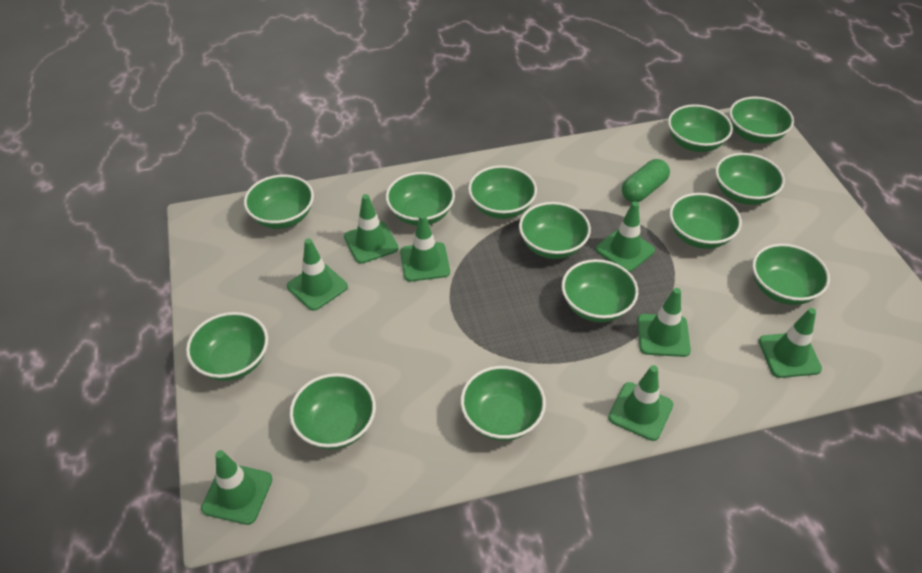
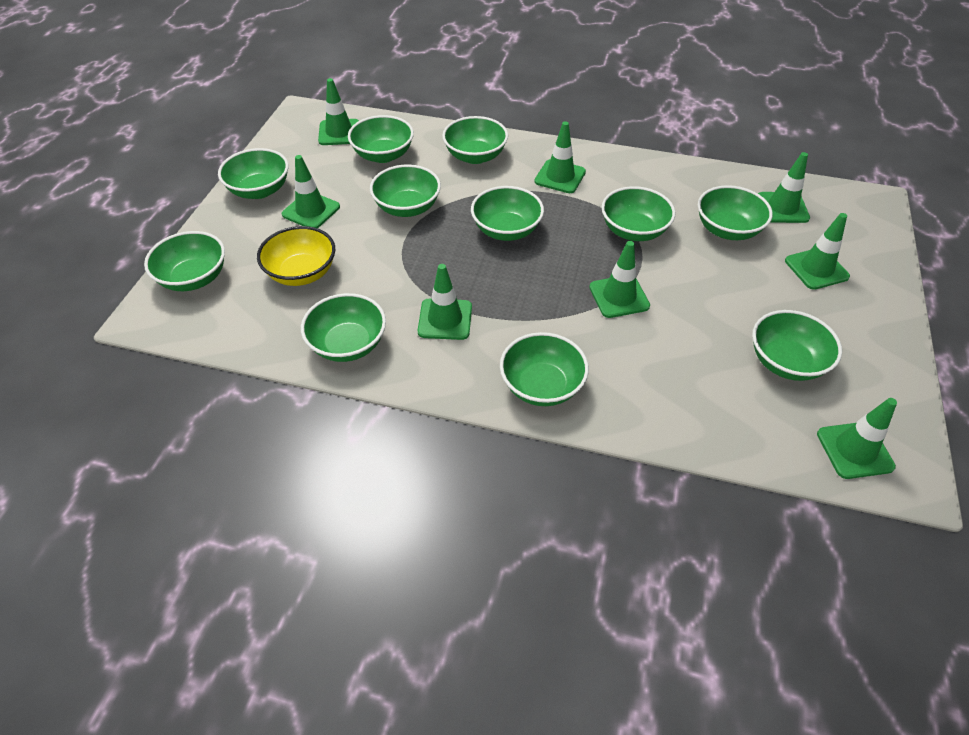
green bowl: 13 -> 11
green capsule: 1 -> 0
yellow bowl: 0 -> 1

